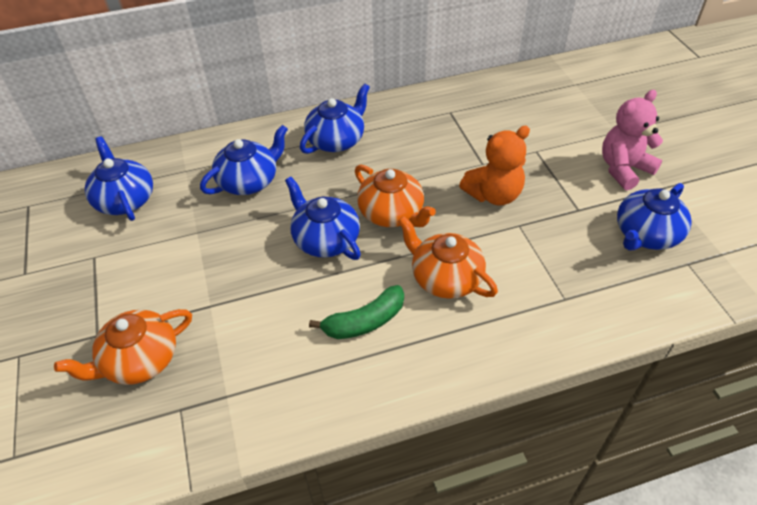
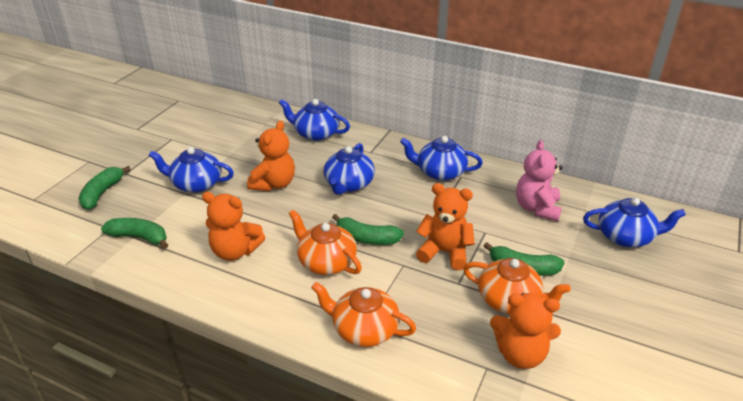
green banana: 1 -> 4
orange teddy bear: 1 -> 4

